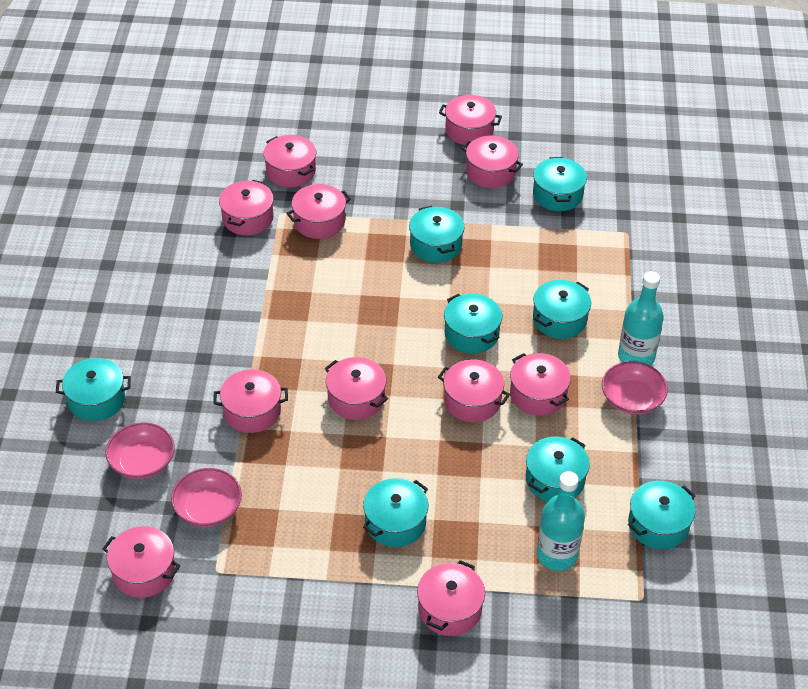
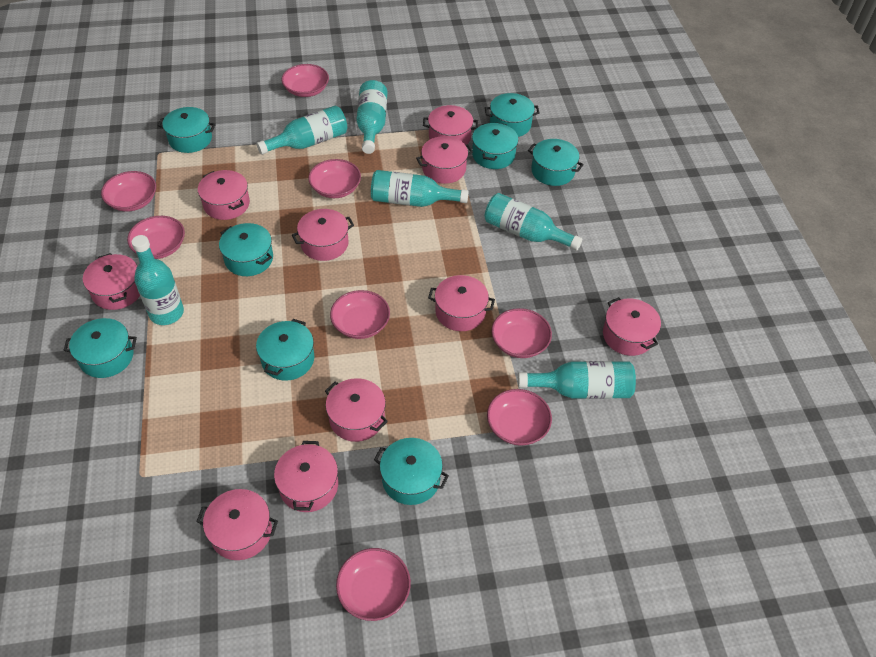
pink bowl: 3 -> 8
pink pot: 11 -> 10
turquoise bottle: 2 -> 6

